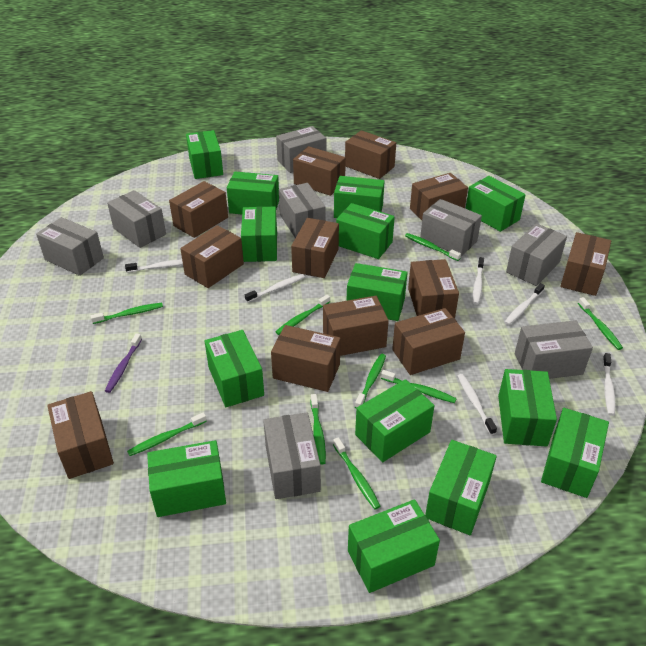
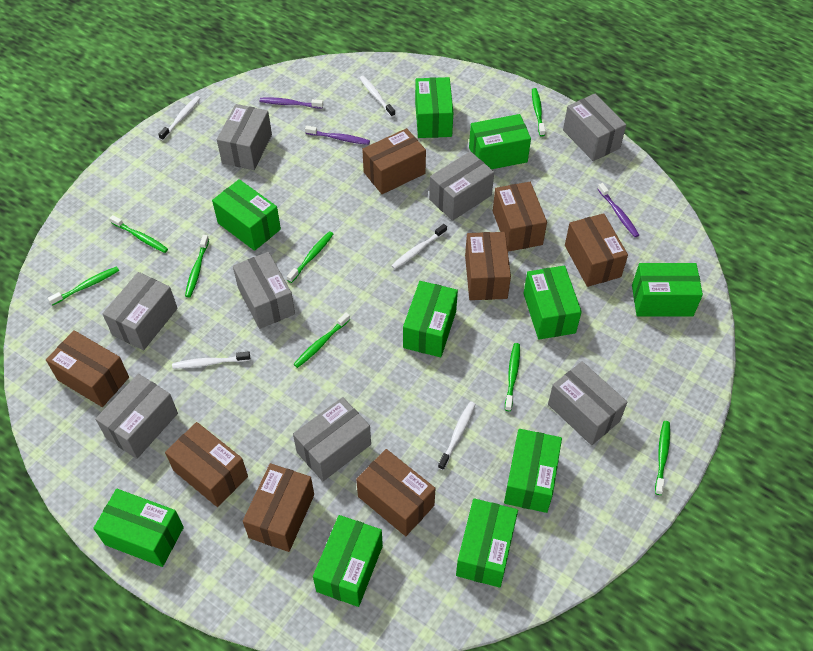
brown box: 12 -> 8
green box: 14 -> 10
green toothbrush: 9 -> 8
purple toothbrush: 1 -> 3
white toothbrush: 6 -> 5

